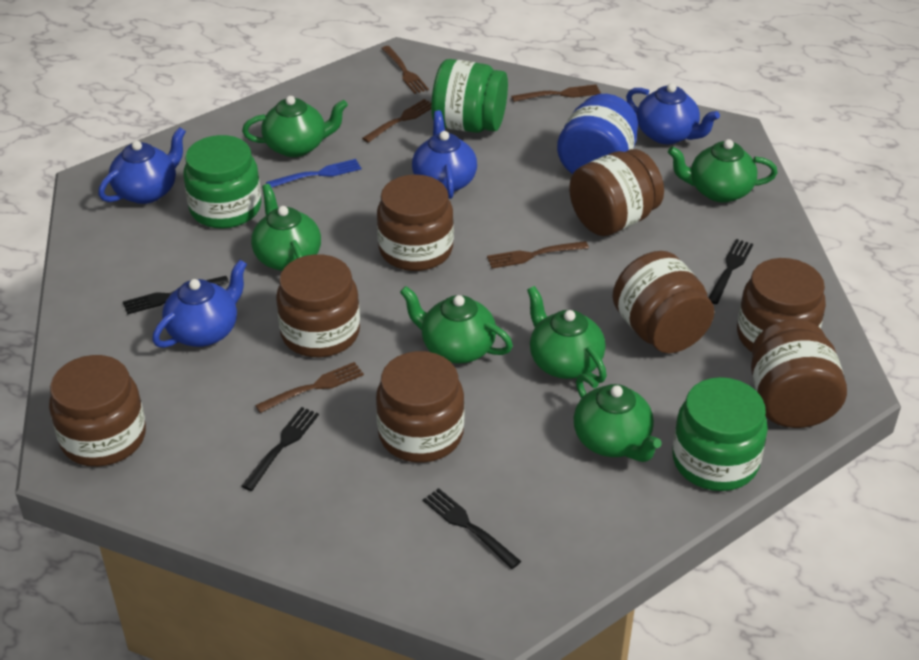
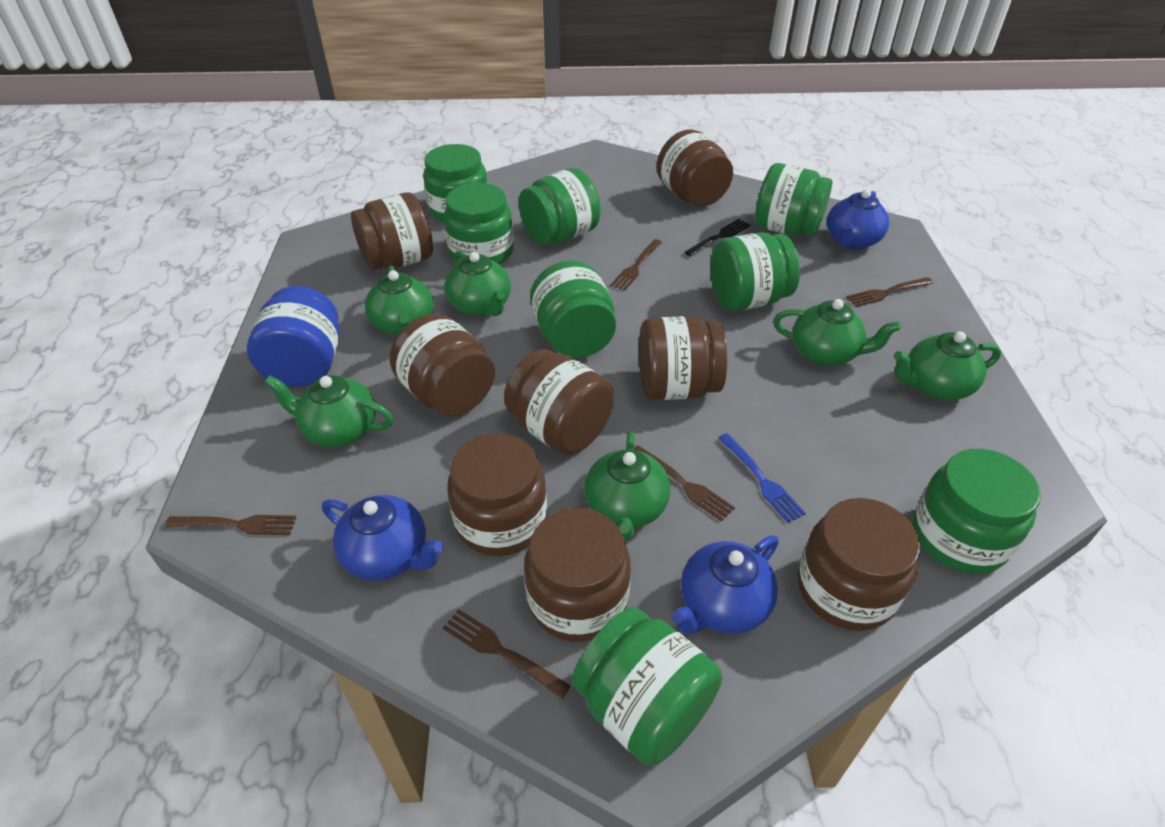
black fork: 4 -> 1
blue teapot: 4 -> 3
green jar: 3 -> 8

